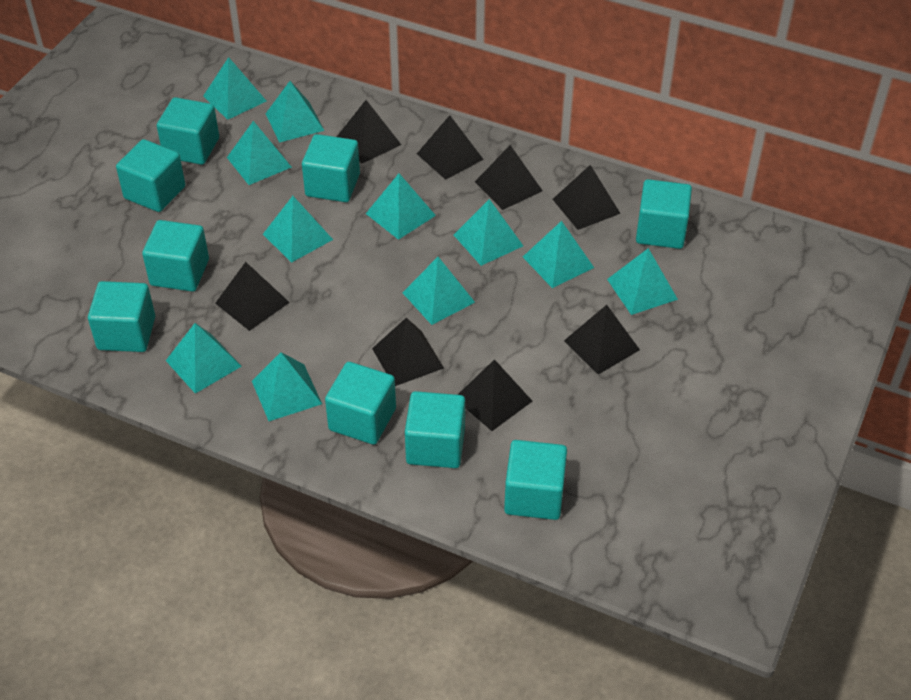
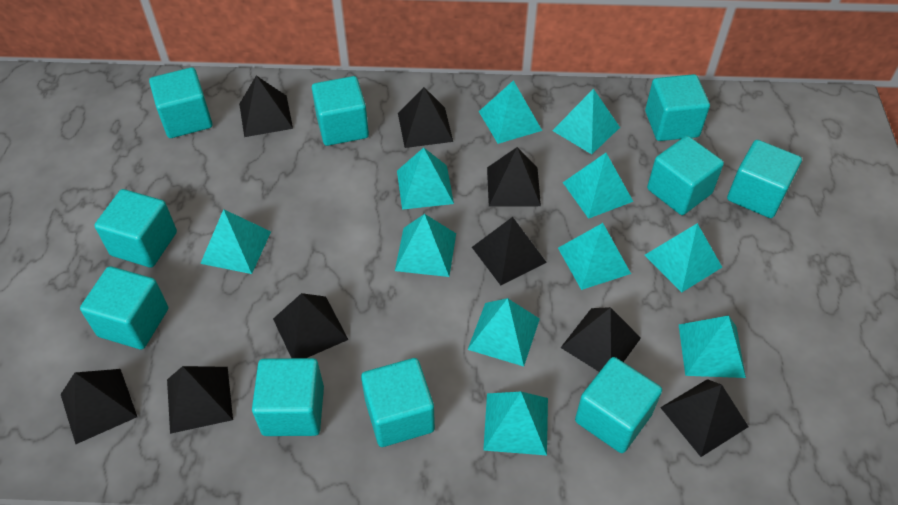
black pyramid: 8 -> 9
turquoise cube: 9 -> 10

